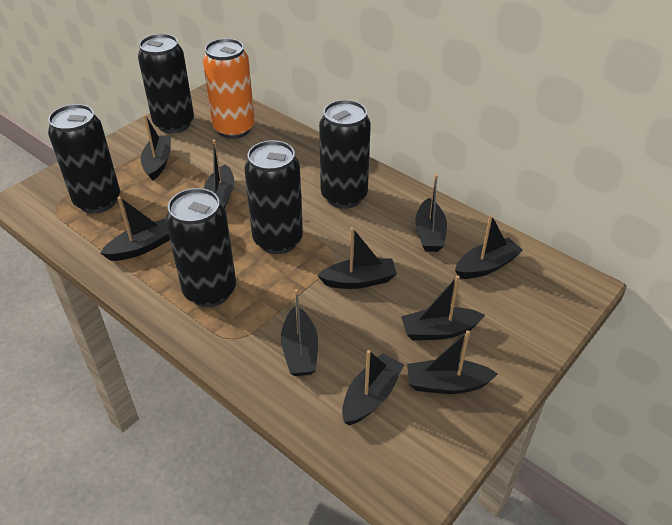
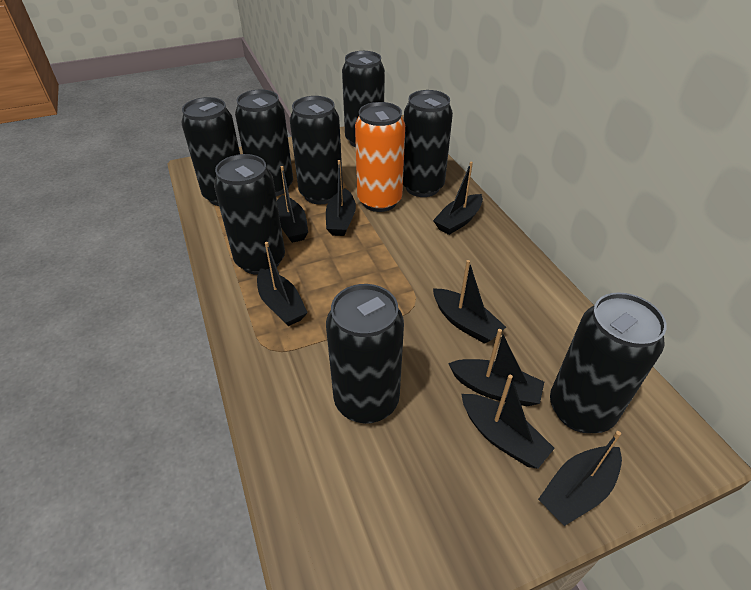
black boat: 10 -> 8
black can: 5 -> 8

